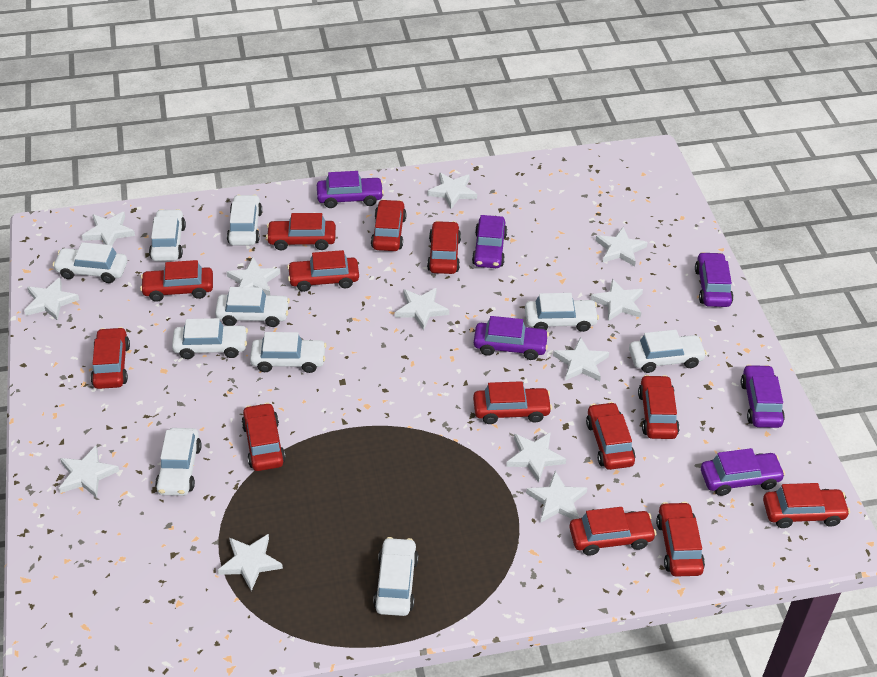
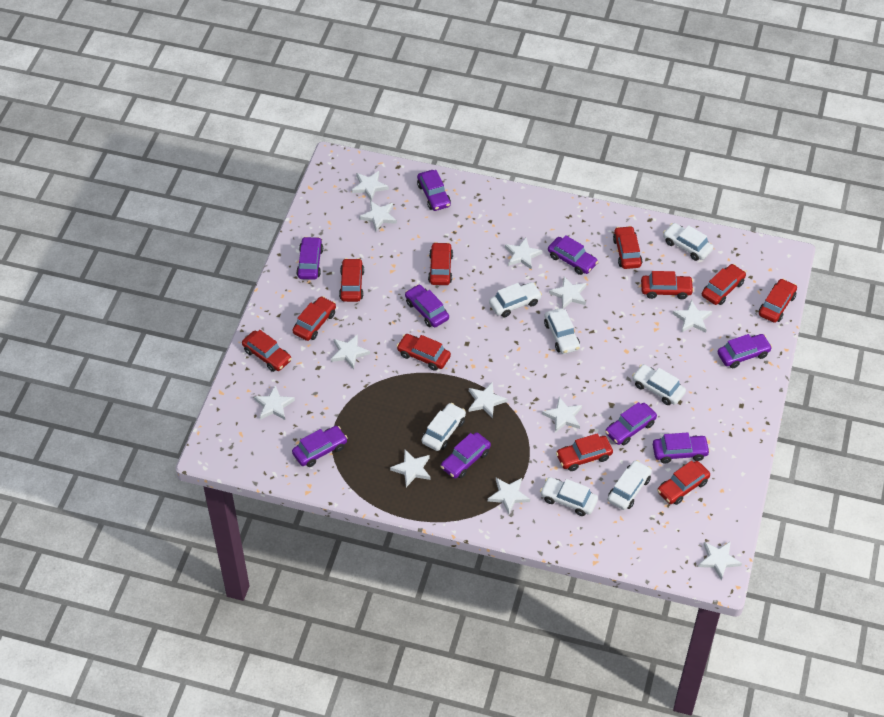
purple car: 6 -> 9
red car: 13 -> 11
white car: 10 -> 7

